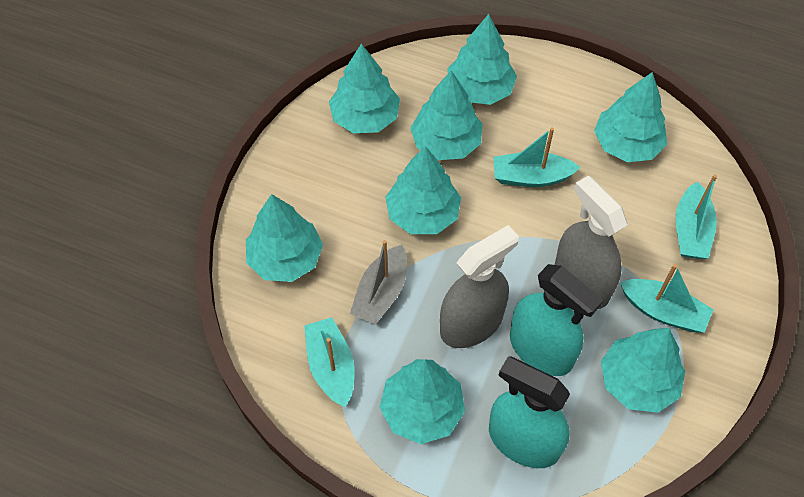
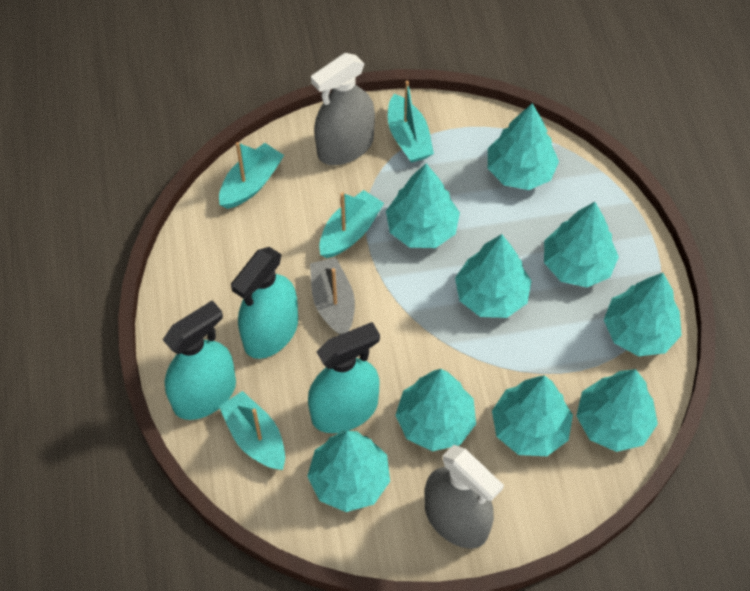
turquoise spray bottle: 2 -> 3
turquoise tree: 8 -> 9

